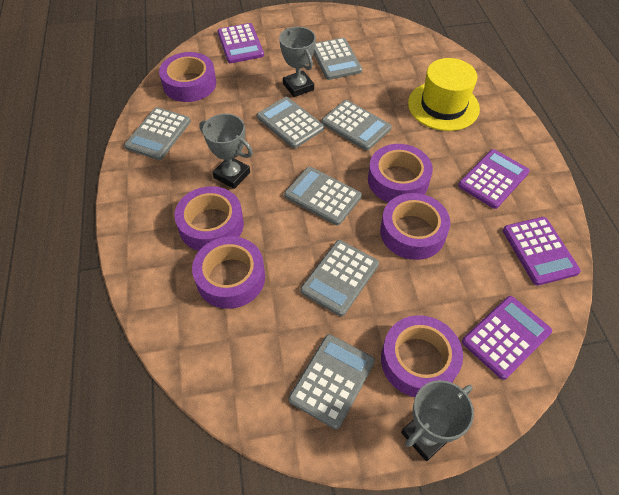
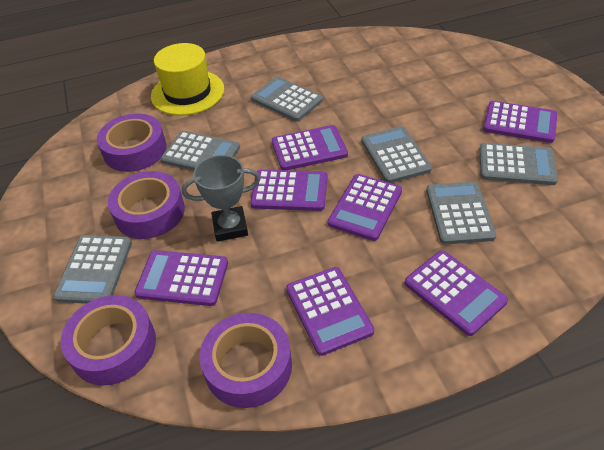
grey calculator: 7 -> 6
grey trophy: 3 -> 1
purple calculator: 4 -> 7
purple tape: 6 -> 4

